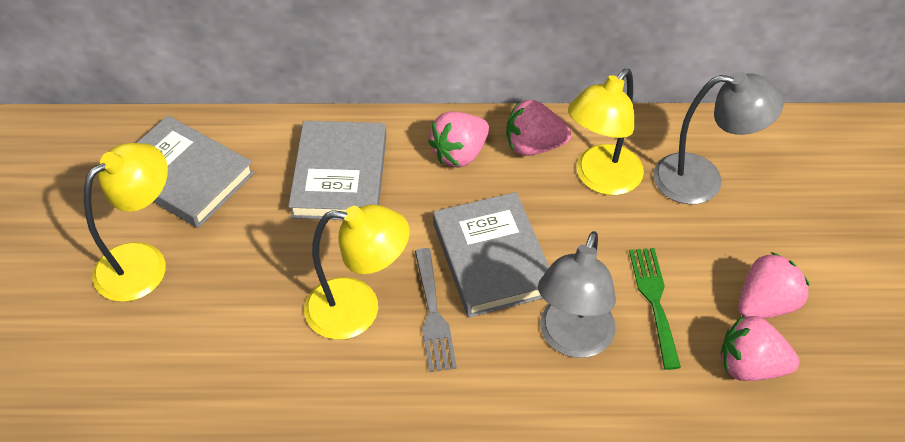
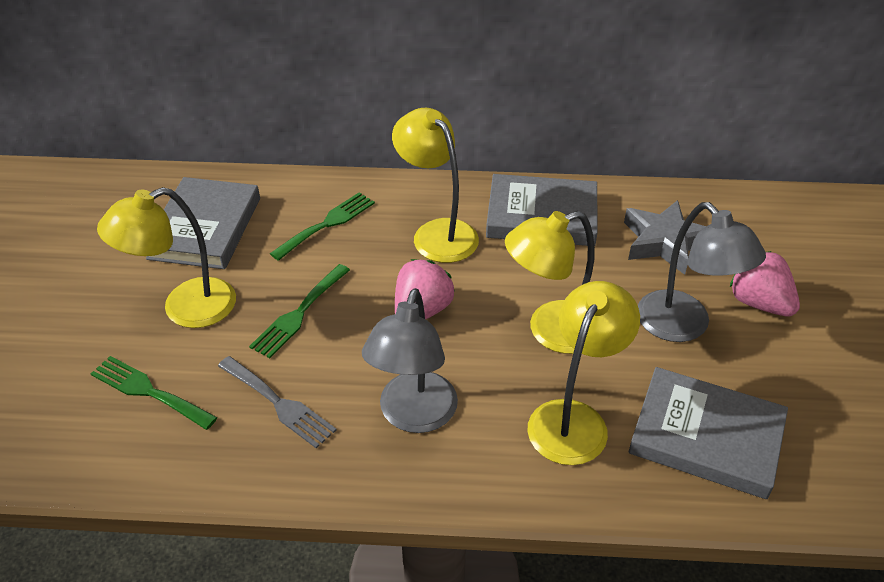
green fork: 1 -> 3
grey star: 0 -> 1
pink strawberry: 4 -> 2
yellow lamp: 3 -> 4

